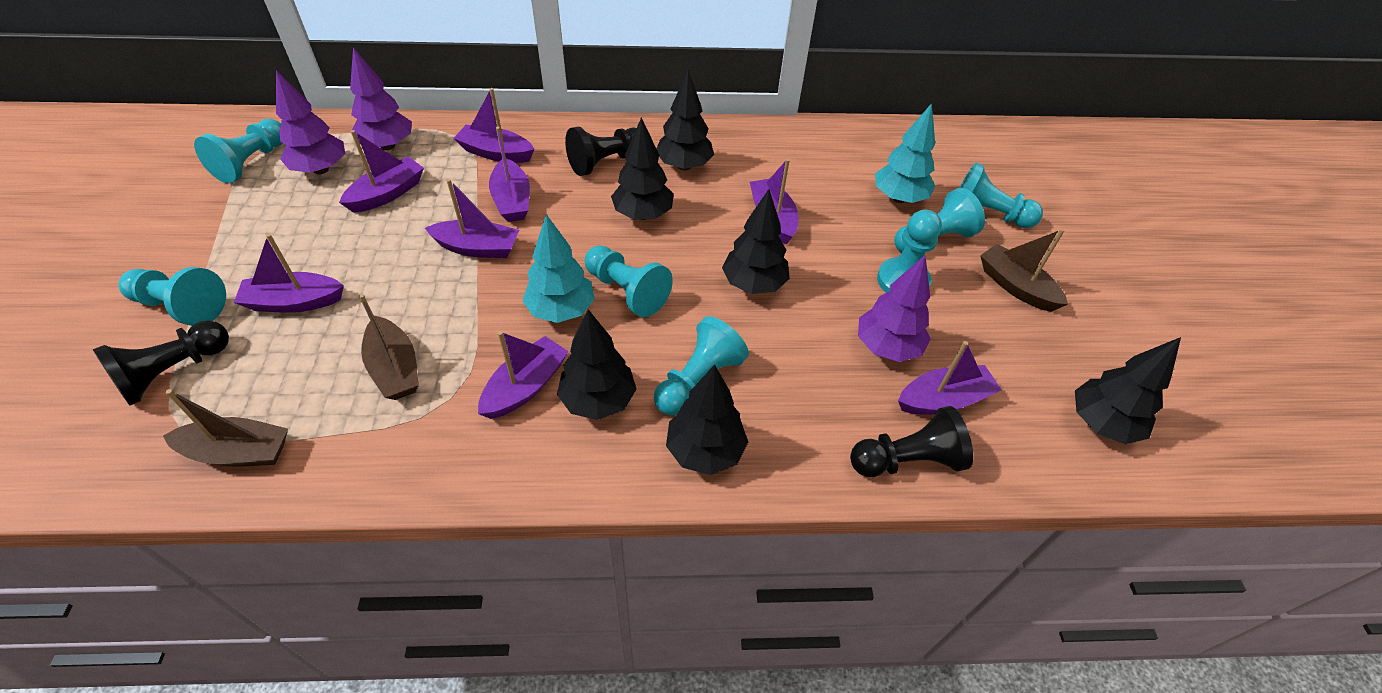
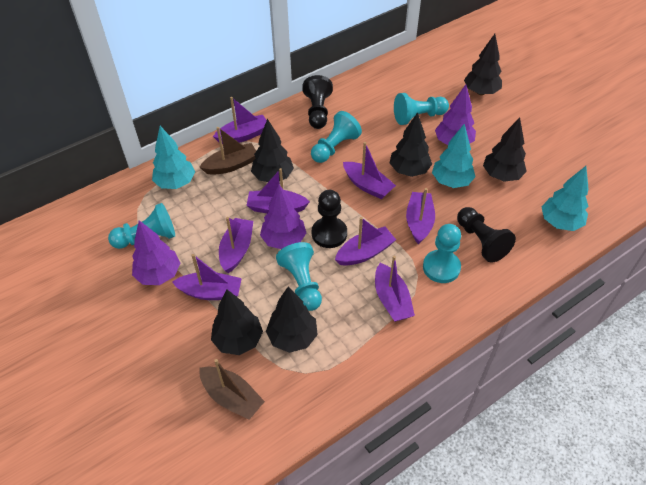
brown boat: 3 -> 2
turquoise pawn: 7 -> 5
turquoise tree: 2 -> 3

